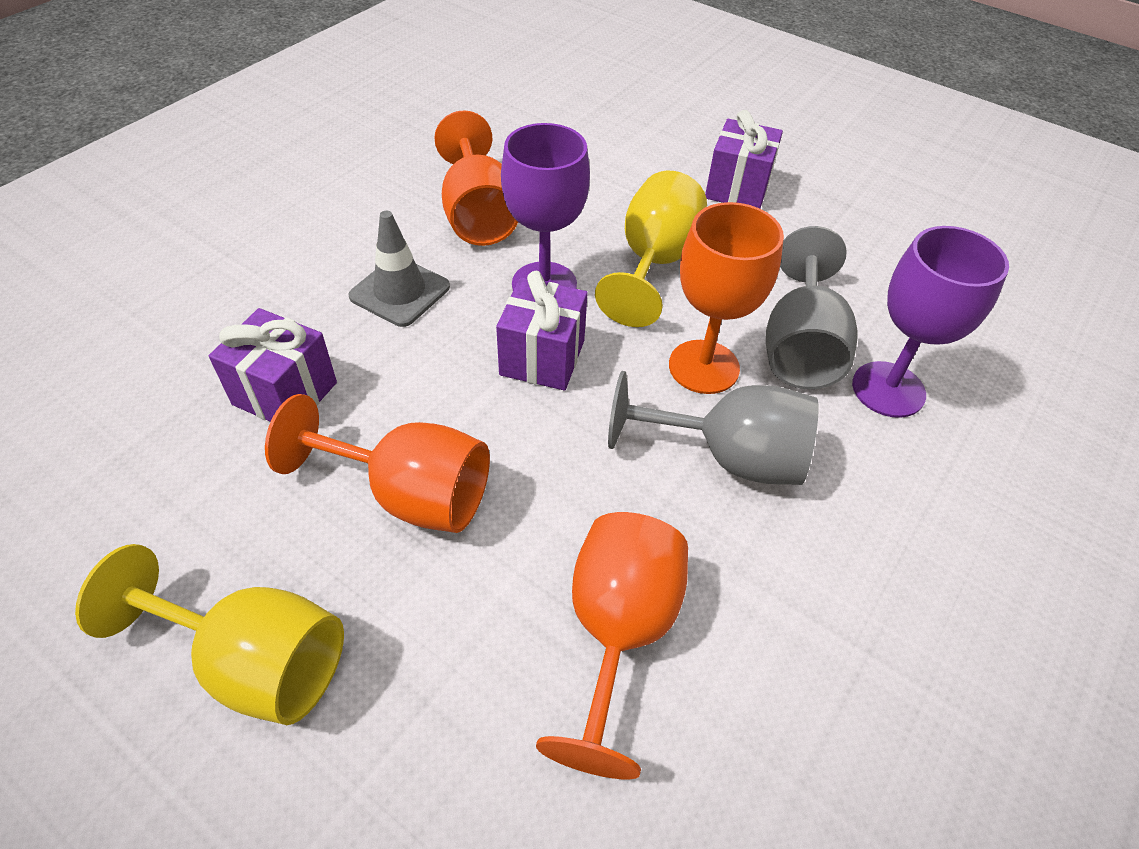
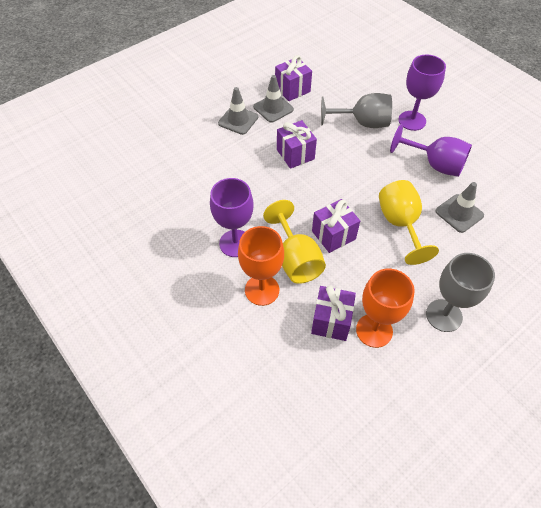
grey traffic cone: 1 -> 3
orange goblet: 4 -> 2
purple gift: 3 -> 4
purple goblet: 2 -> 3

